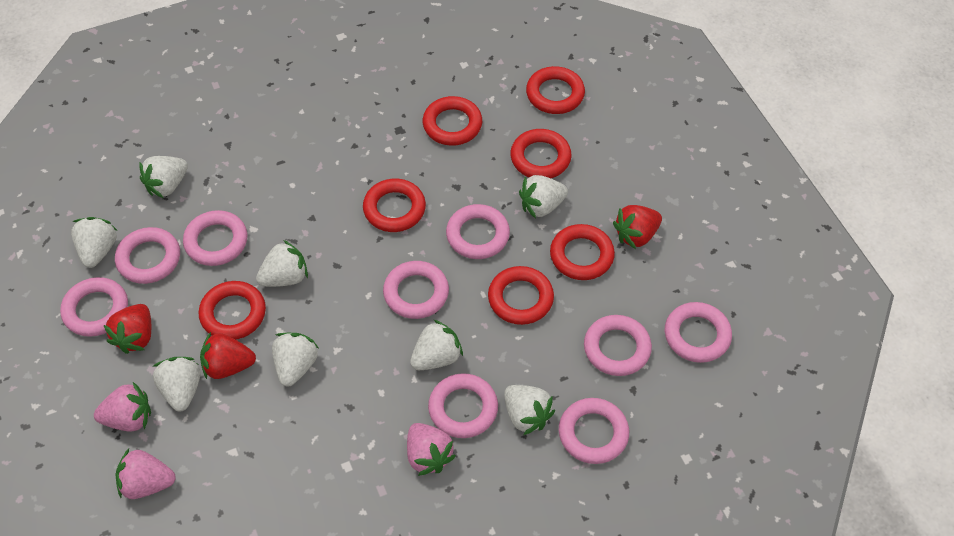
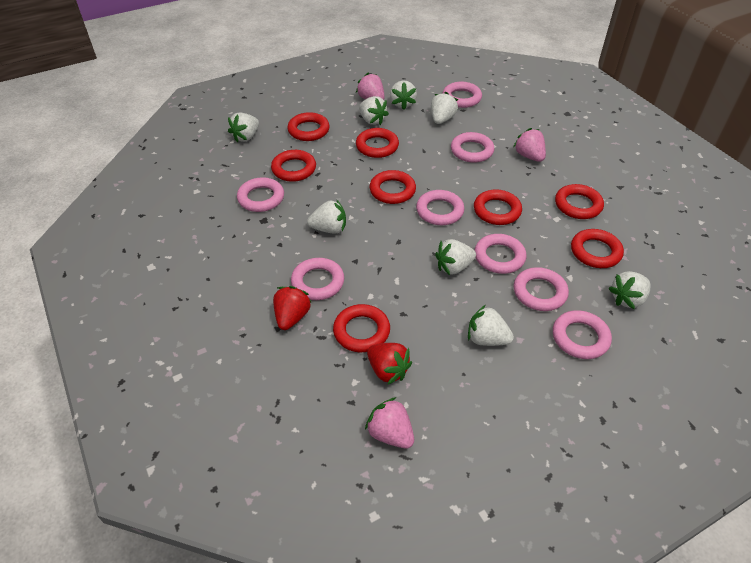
pink ring: 9 -> 8
red ring: 7 -> 8
red strawberry: 3 -> 2

